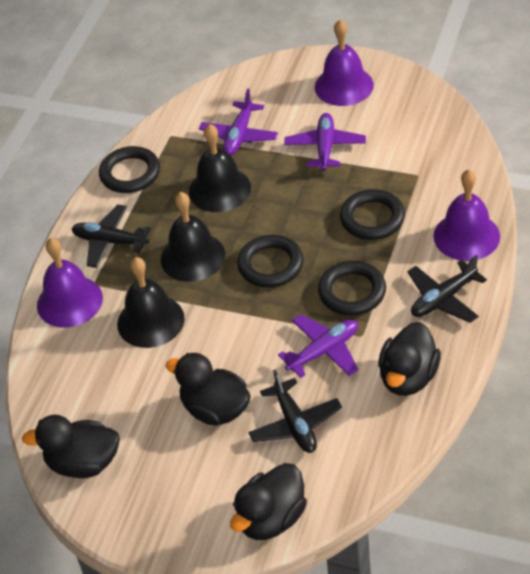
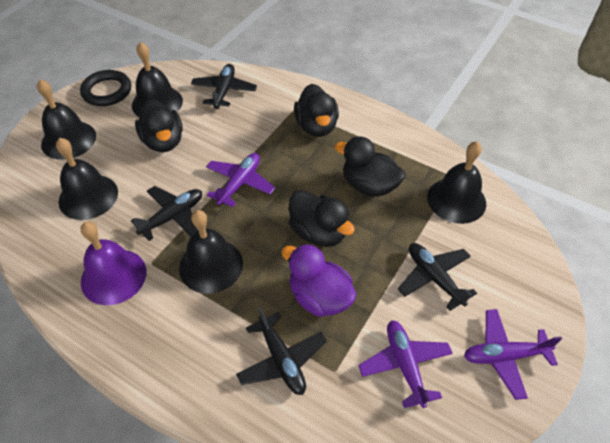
black bell: 3 -> 5
black plane: 3 -> 4
black ring: 4 -> 1
purple bell: 3 -> 1
purple duck: 0 -> 1

